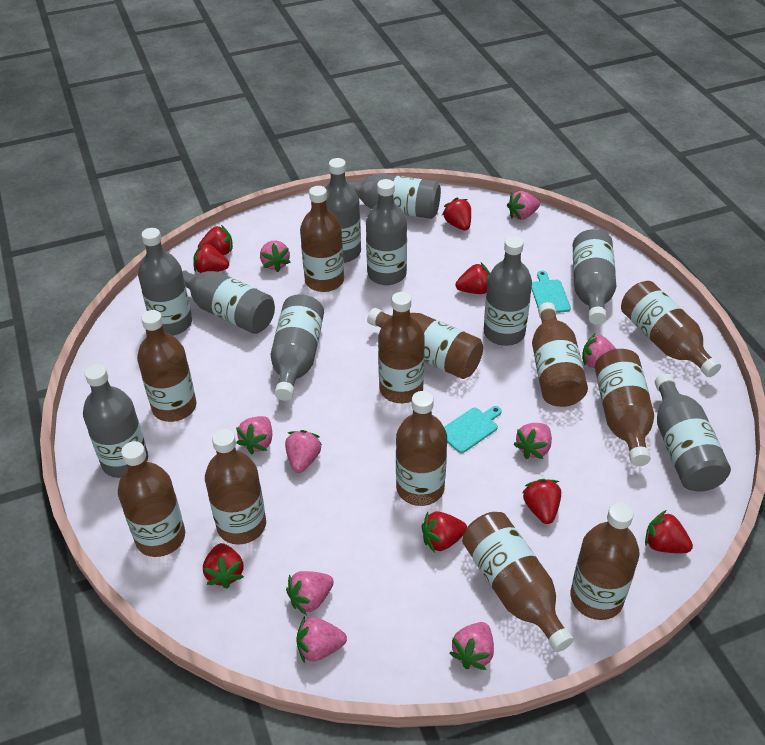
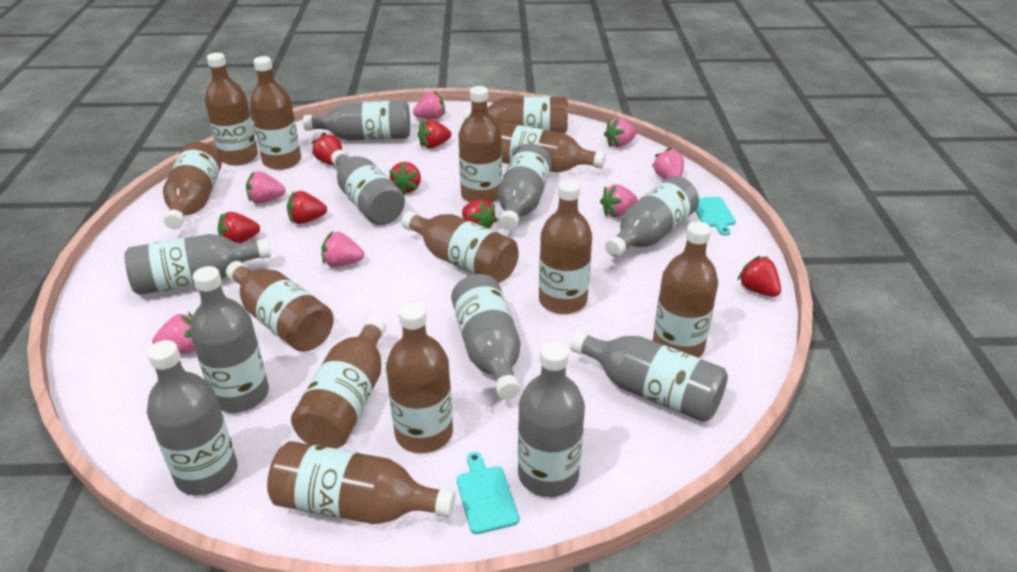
brown bottle: 12 -> 13
pink strawberry: 9 -> 7
red strawberry: 8 -> 7

